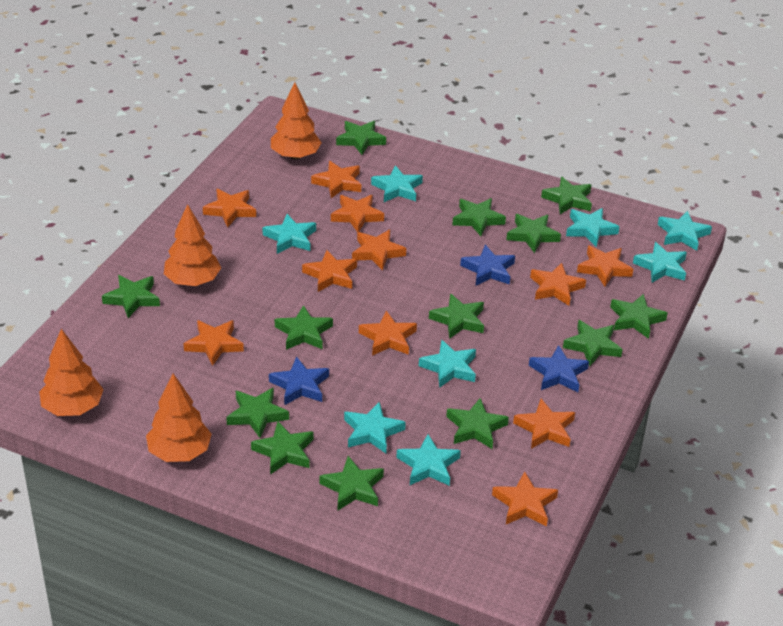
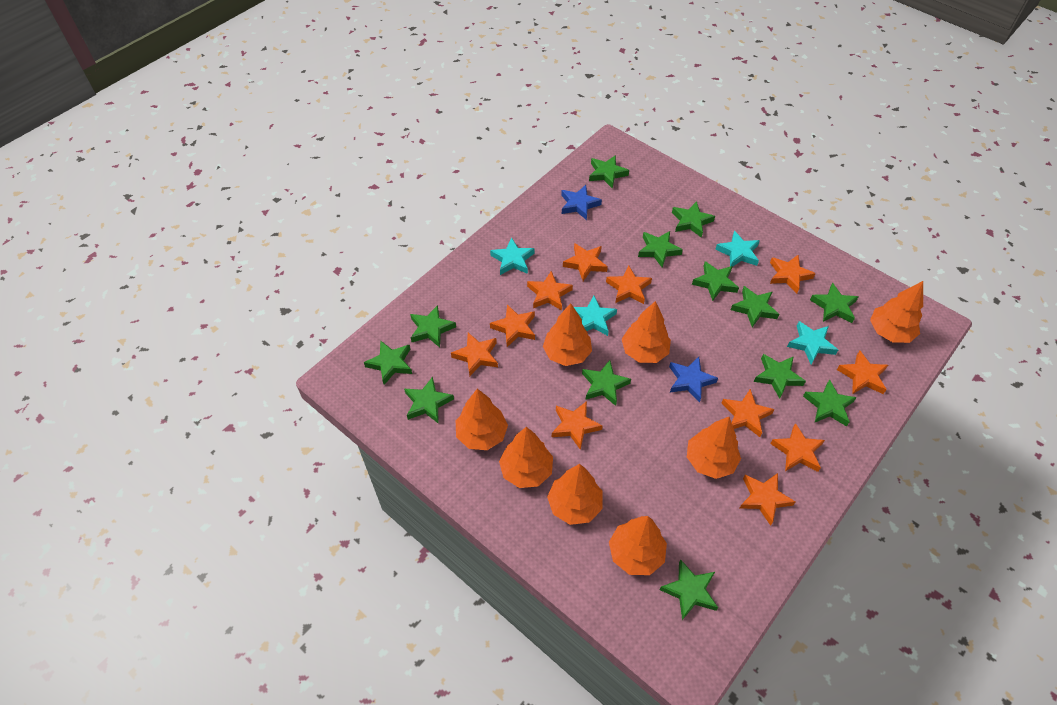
blue star: 3 -> 2
orange tree: 4 -> 8
turquoise star: 8 -> 4

